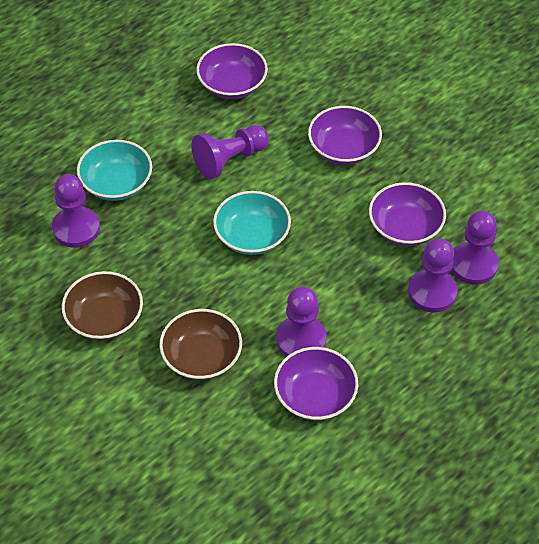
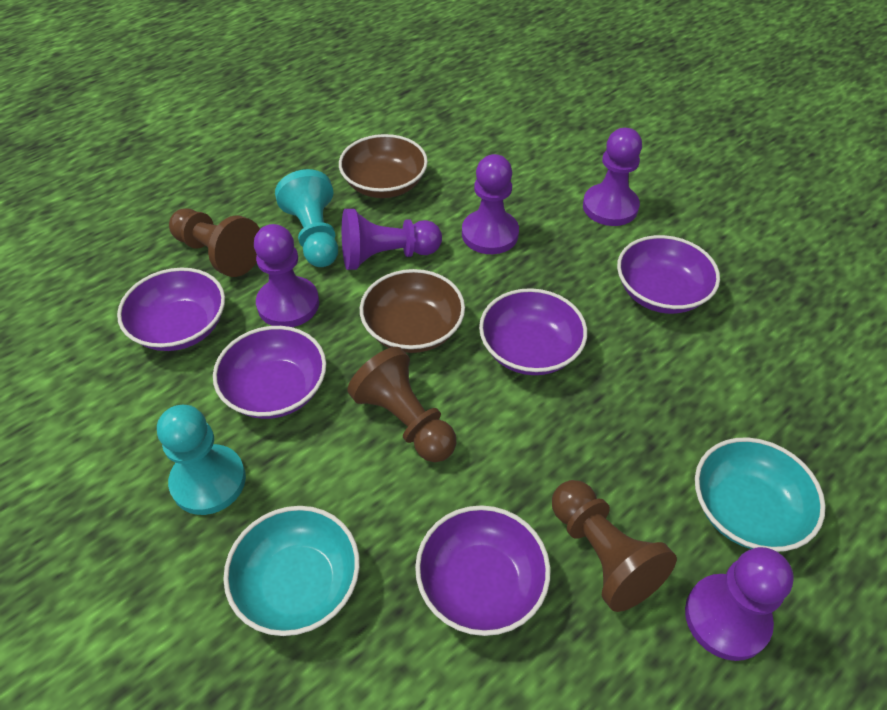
brown pawn: 0 -> 3
purple bowl: 4 -> 5
turquoise pawn: 0 -> 2

